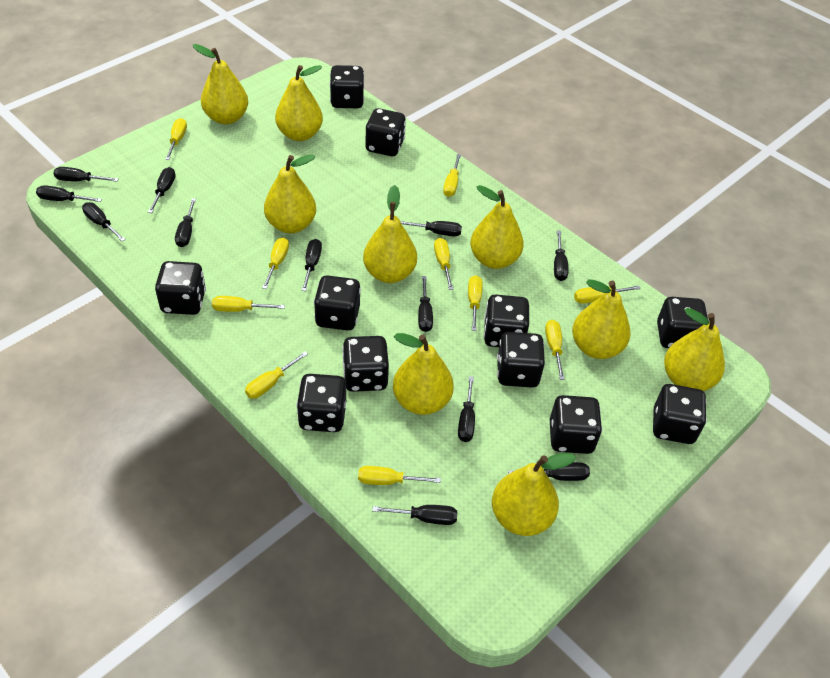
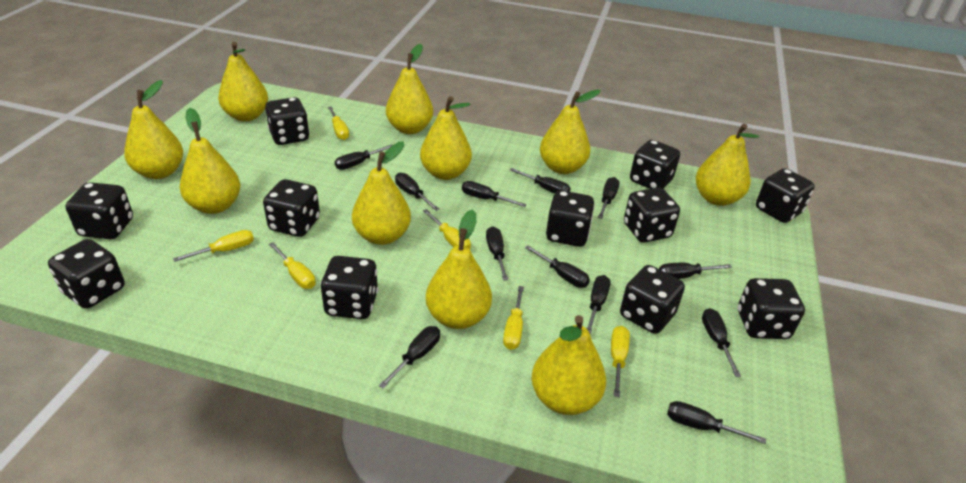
yellow pear: 9 -> 10
yellow screwdriver: 10 -> 6

